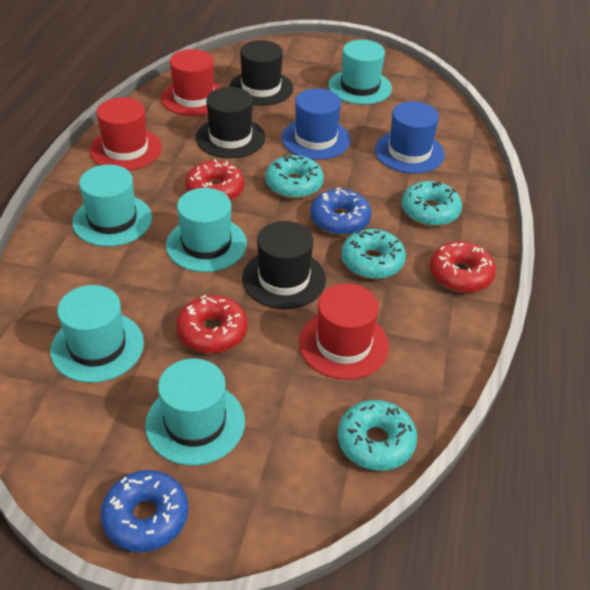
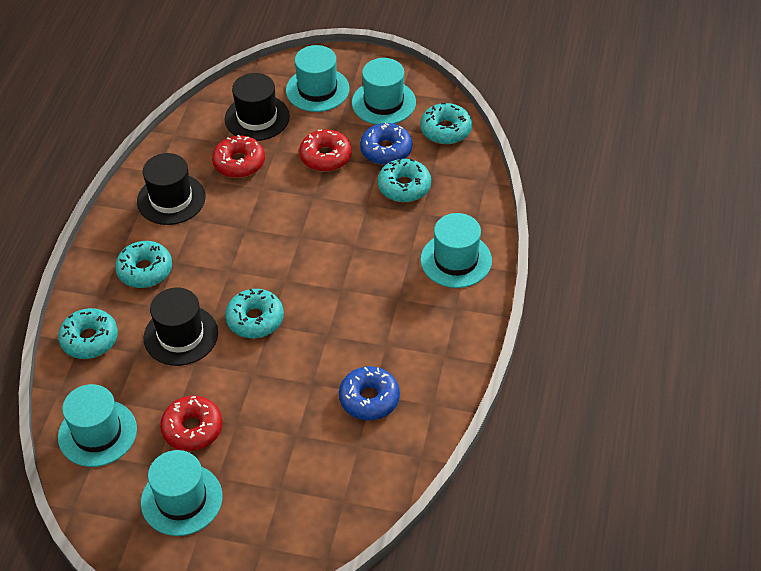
blue hat: 2 -> 0
red hat: 3 -> 0
turquoise donut: 4 -> 5

